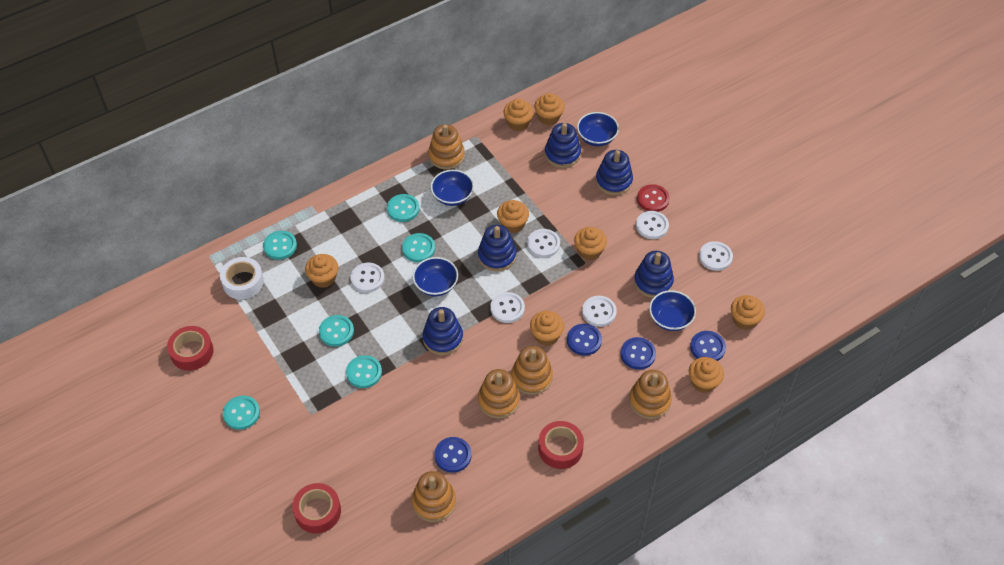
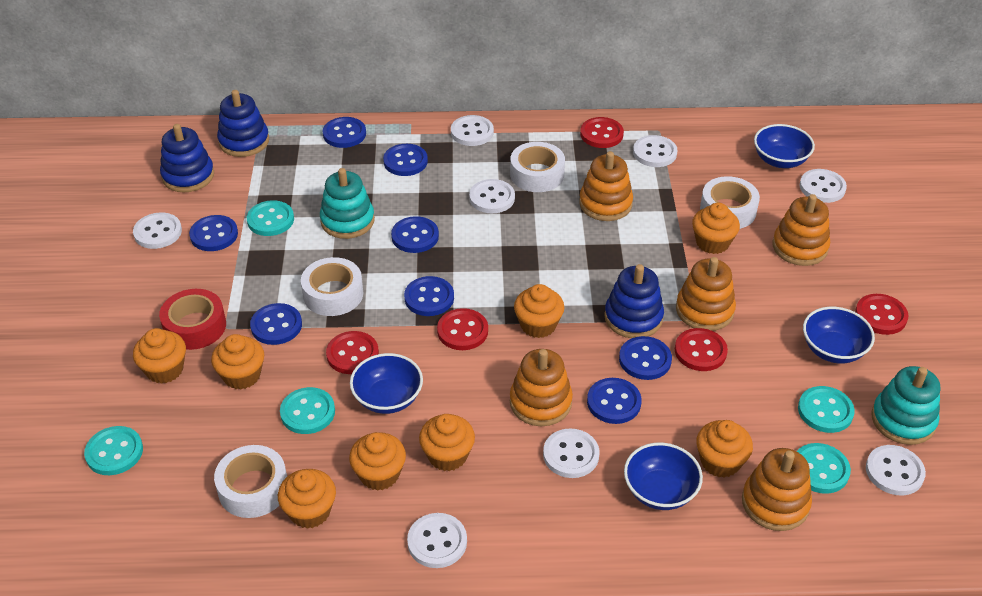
blue button: 4 -> 8
blue stacking toy: 5 -> 3
red button: 1 -> 5
red tape: 3 -> 1
turquoise button: 6 -> 5
turquoise stacking toy: 0 -> 2
white button: 6 -> 8
white tape: 1 -> 4

